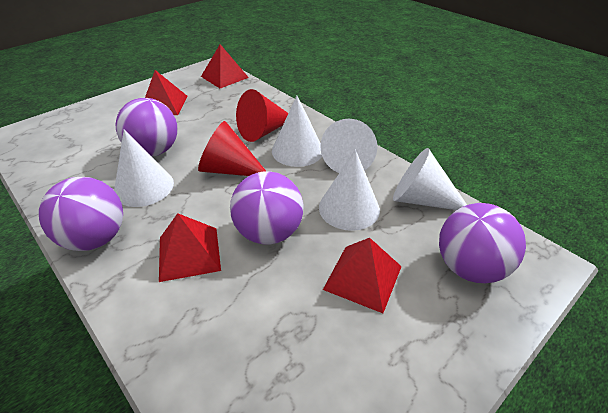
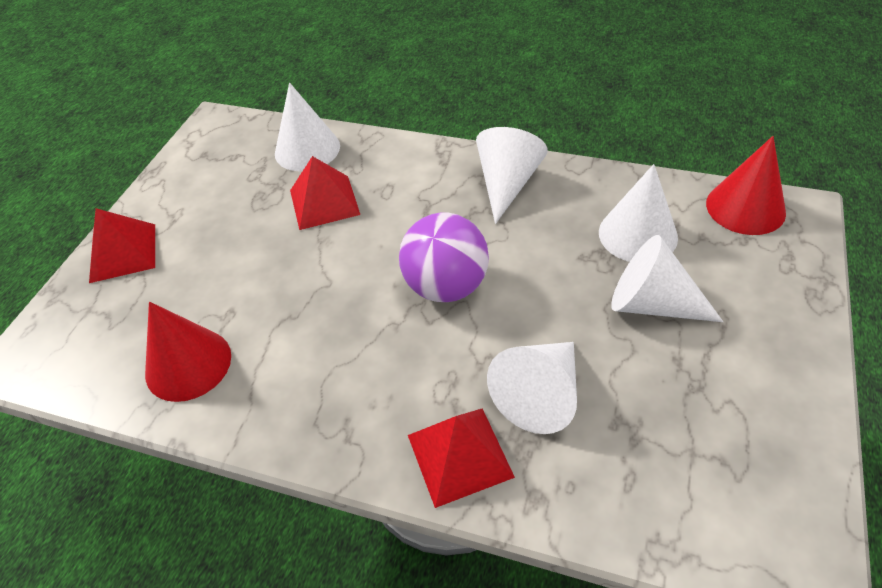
purple ball: 4 -> 1
red pyramid: 4 -> 3

